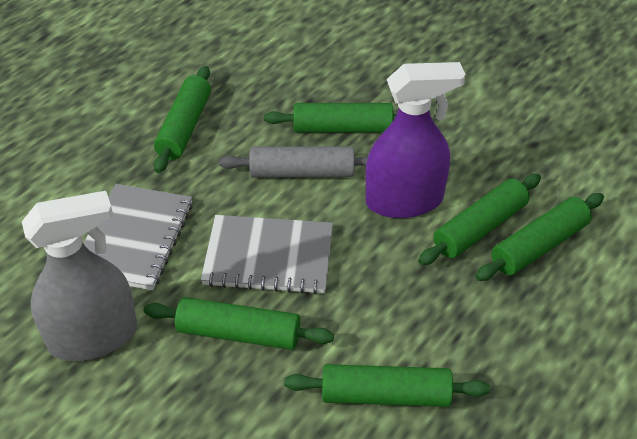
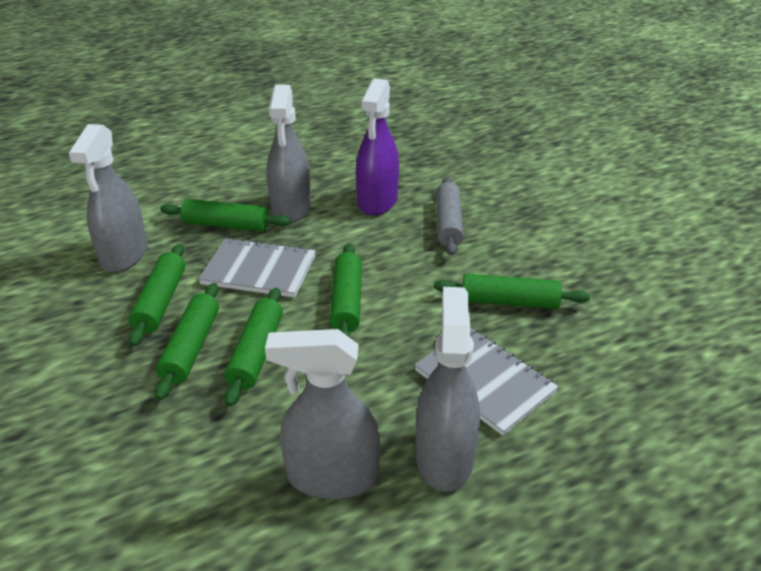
grey spray bottle: 1 -> 4

